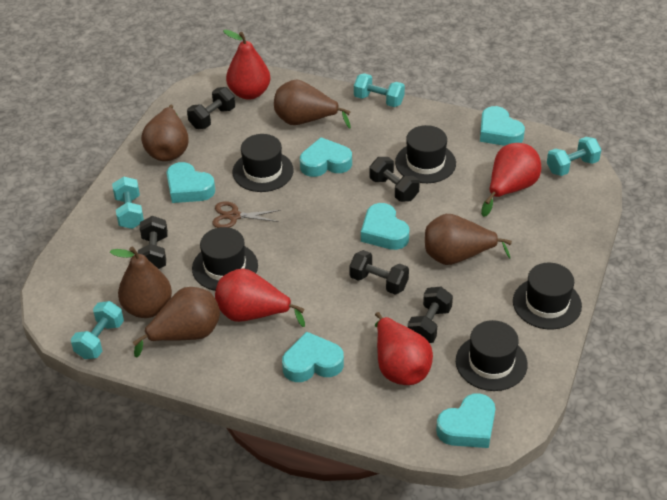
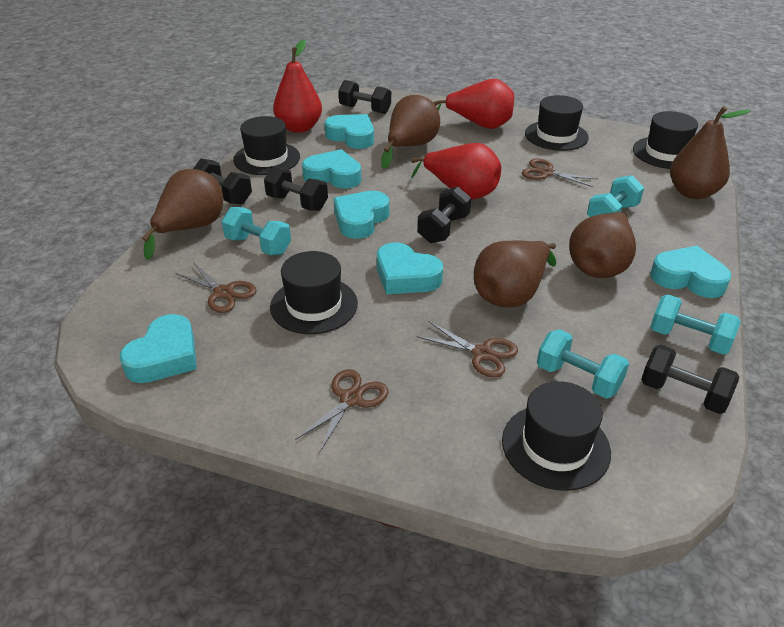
brown scissors: 1 -> 4
red pear: 4 -> 3

